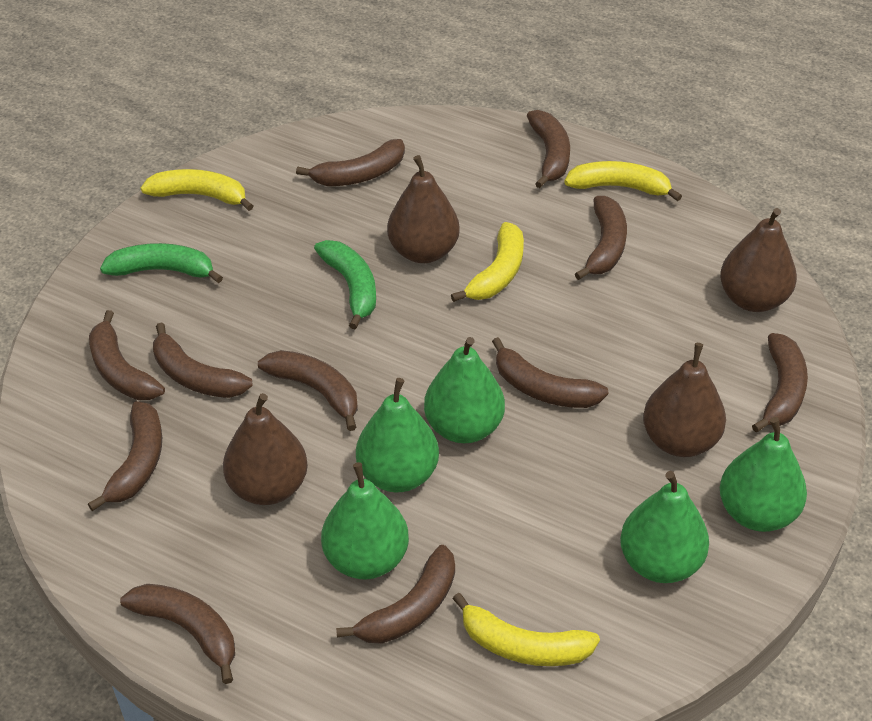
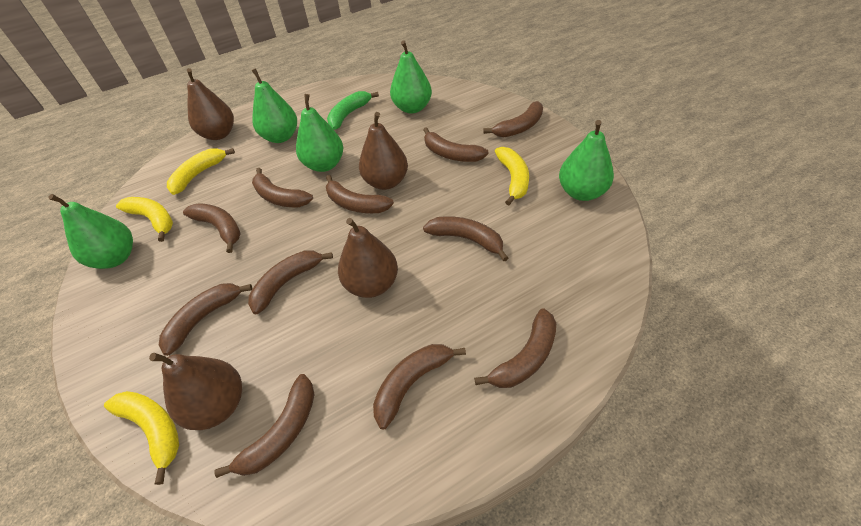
green banana: 2 -> 1

